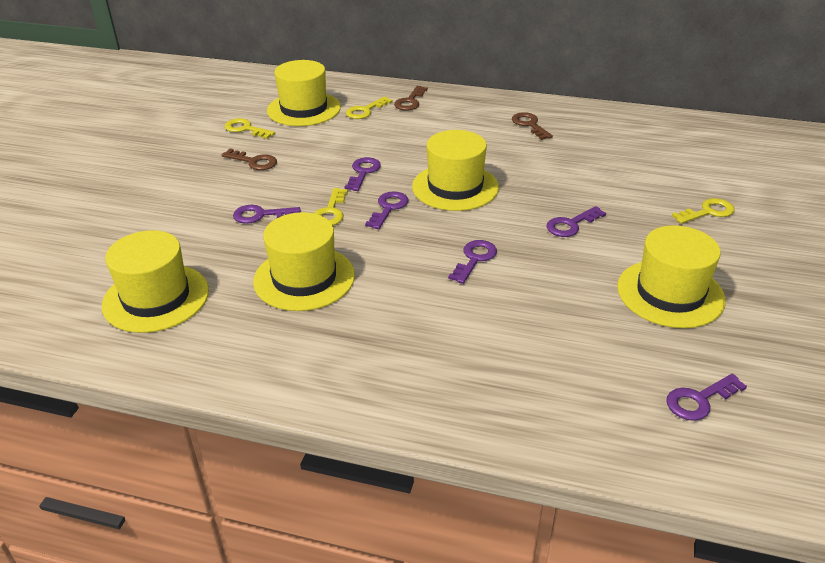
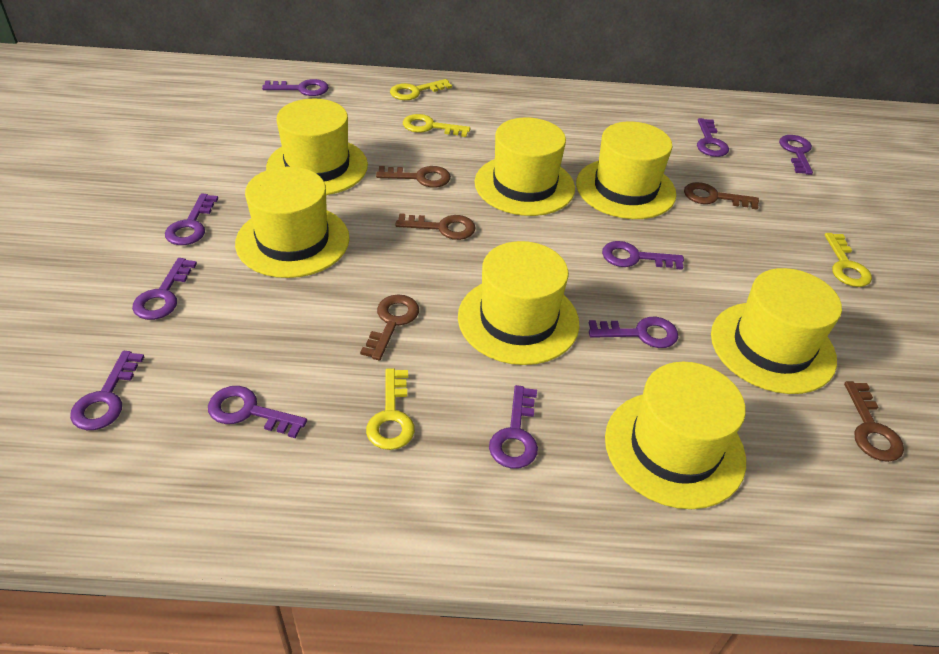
brown key: 3 -> 5
purple key: 6 -> 10
yellow hat: 5 -> 7

